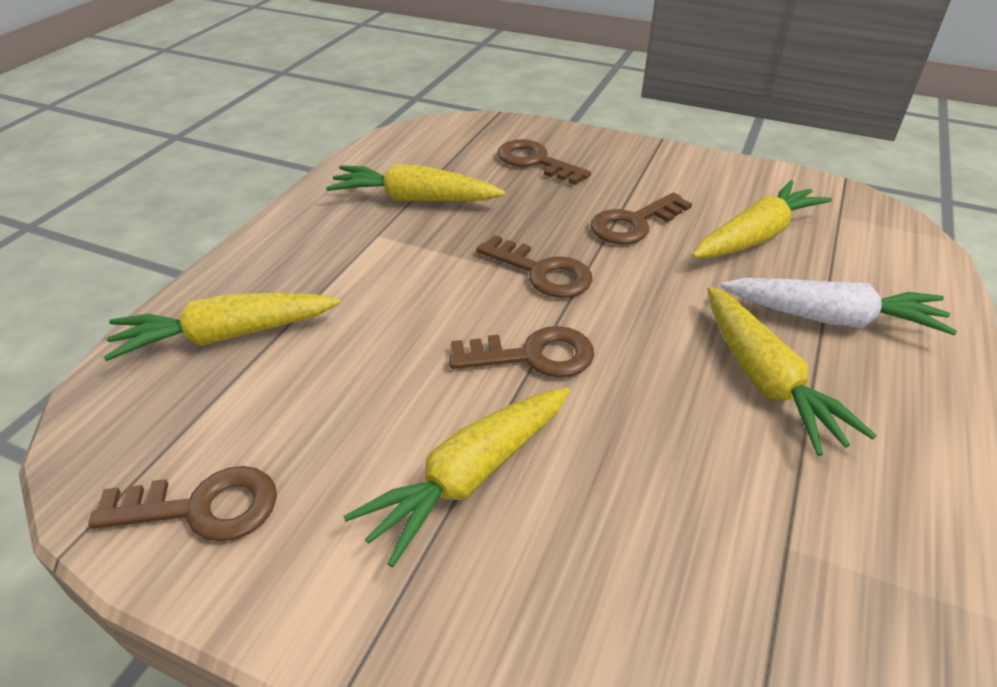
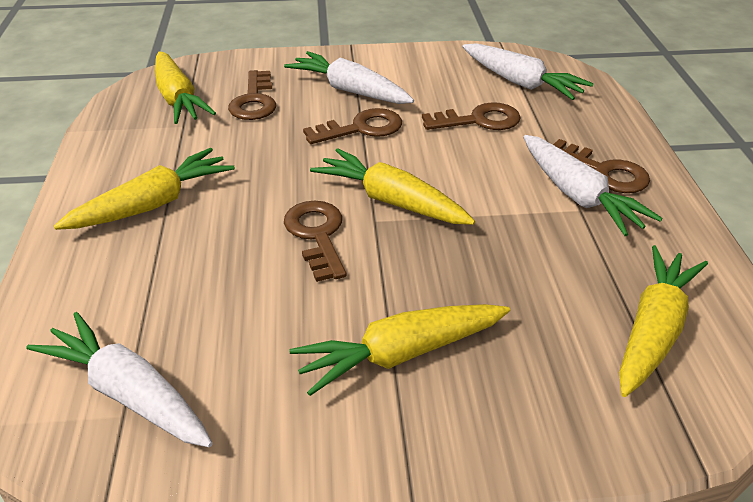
white carrot: 1 -> 4

